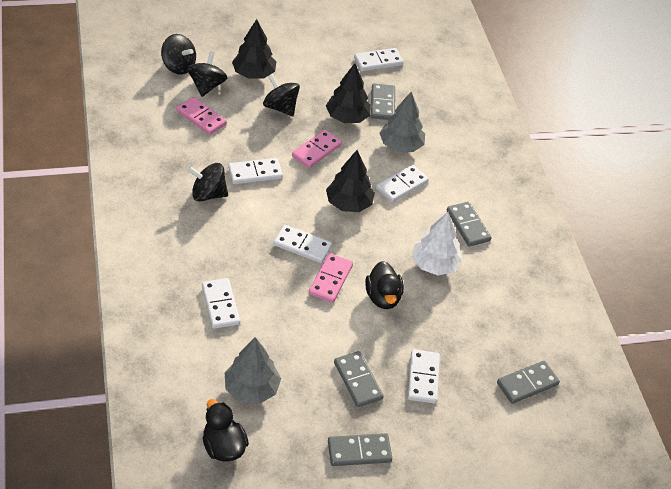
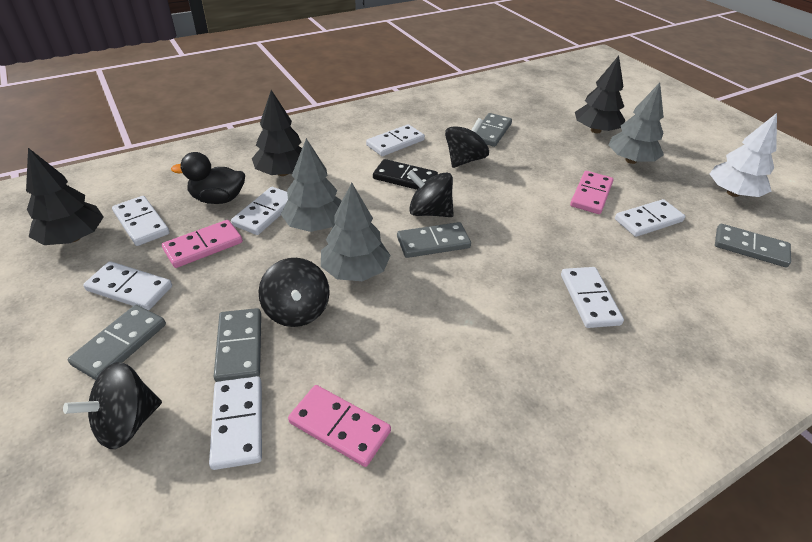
black domino: 0 -> 1
black duck: 2 -> 1
grey tree: 2 -> 3
white domino: 6 -> 7

